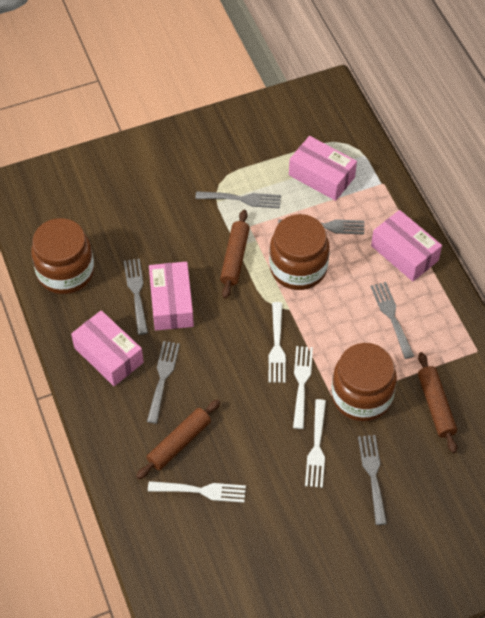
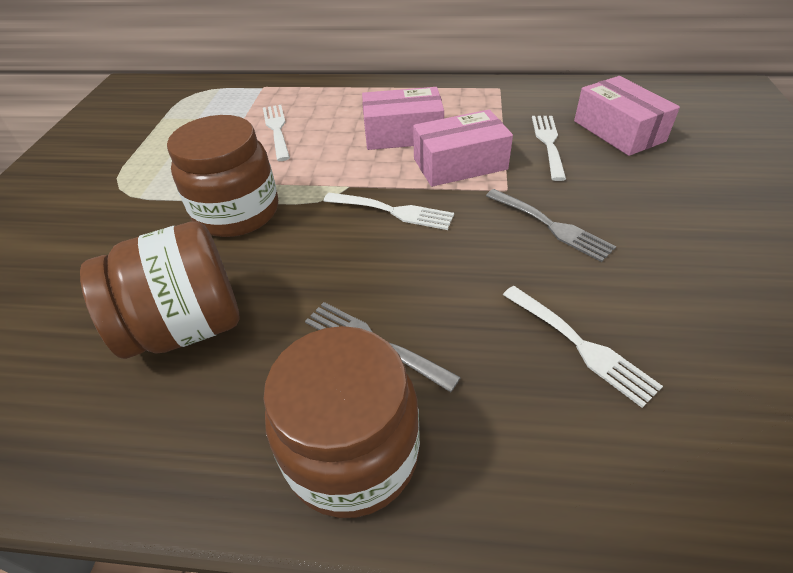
brown rolling pin: 3 -> 0
grey fork: 6 -> 2
pink box: 4 -> 3

